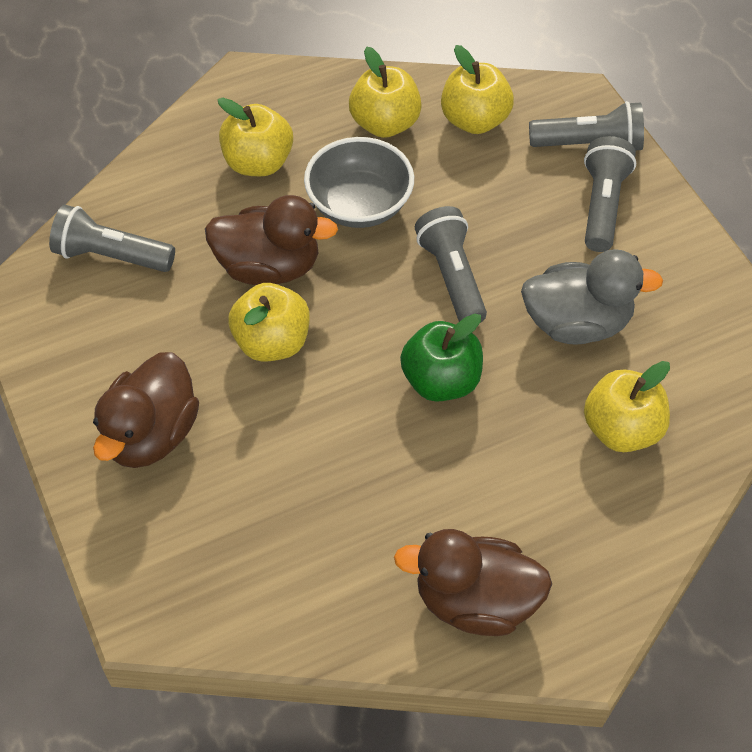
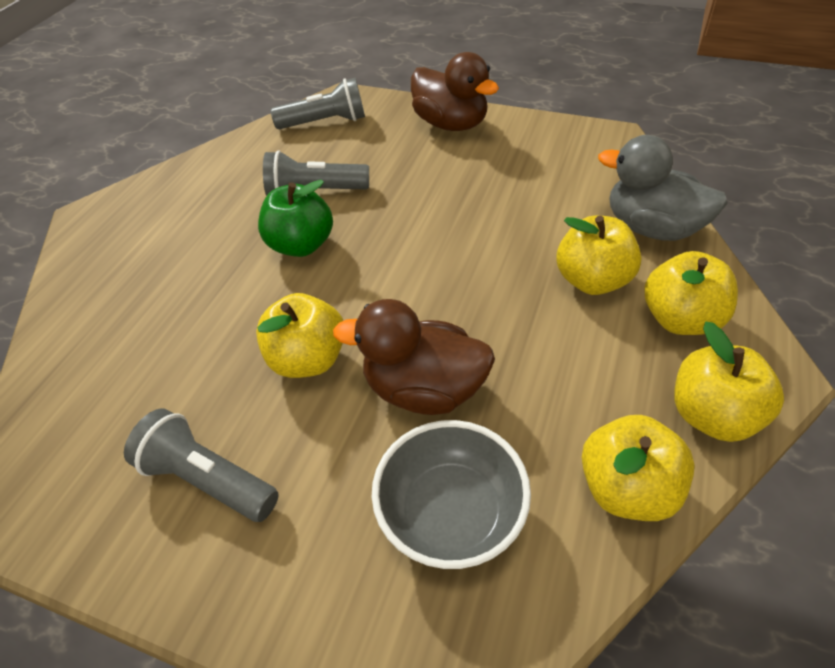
brown duck: 3 -> 2
grey flashlight: 4 -> 3

